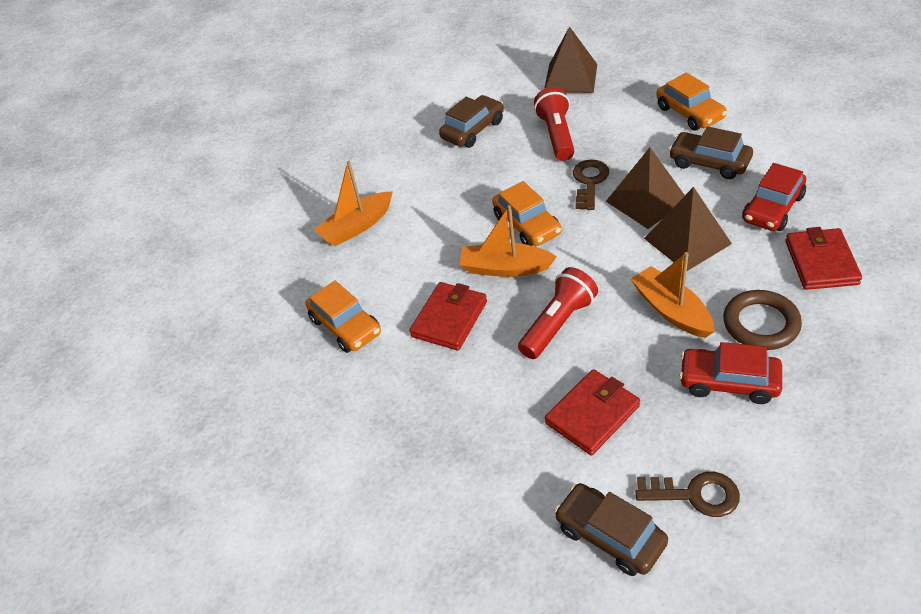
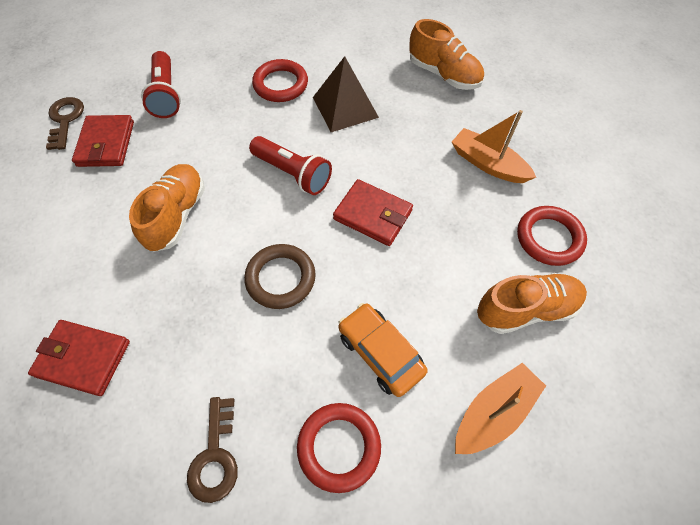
brown car: 3 -> 0
brown pyramid: 3 -> 1
orange boat: 3 -> 2
orange car: 3 -> 1
orange shoe: 0 -> 3
red car: 2 -> 0
red ring: 0 -> 3

